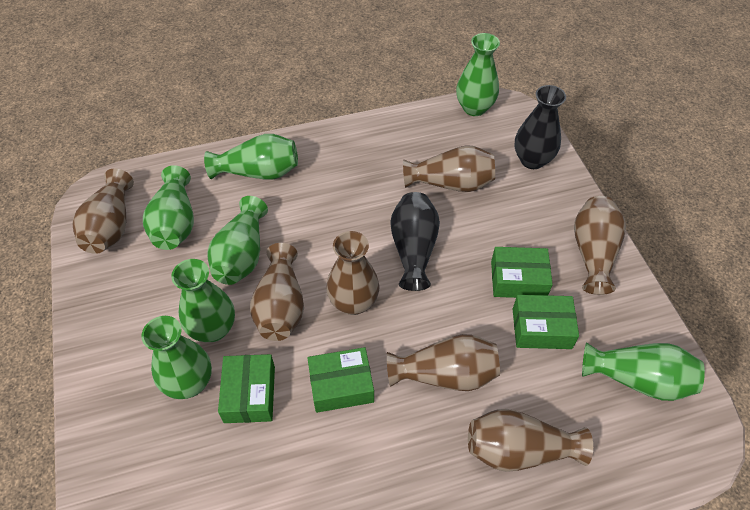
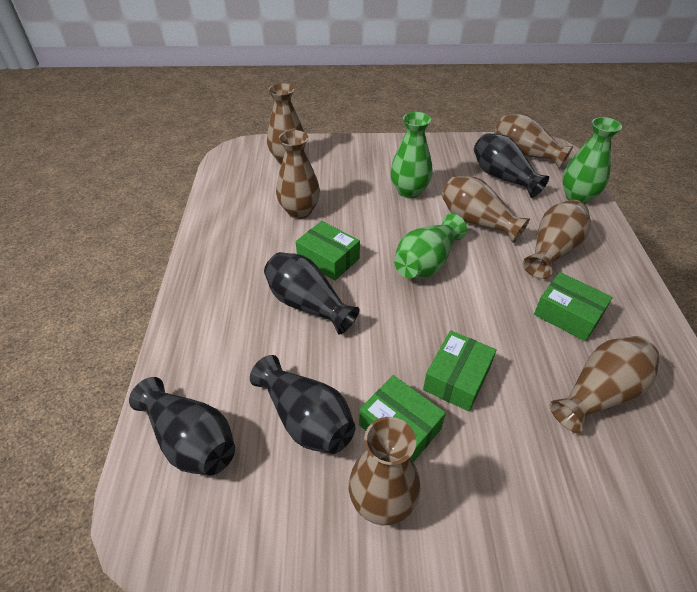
black vase: 2 -> 4
green vase: 7 -> 3

